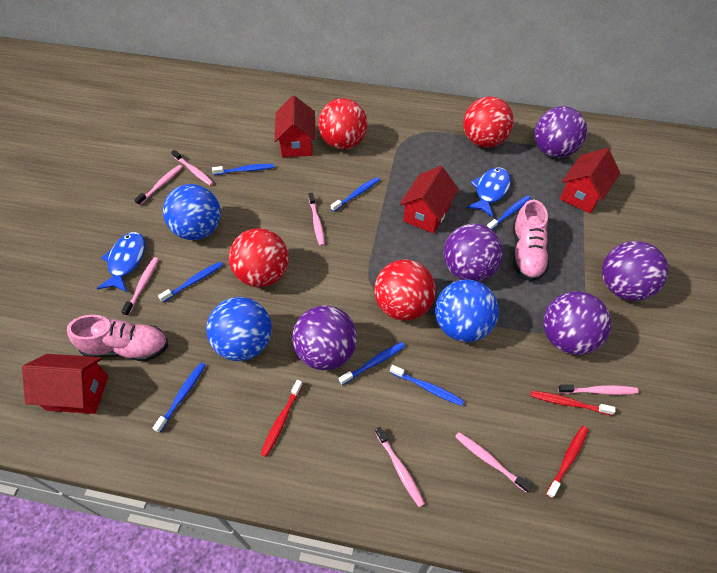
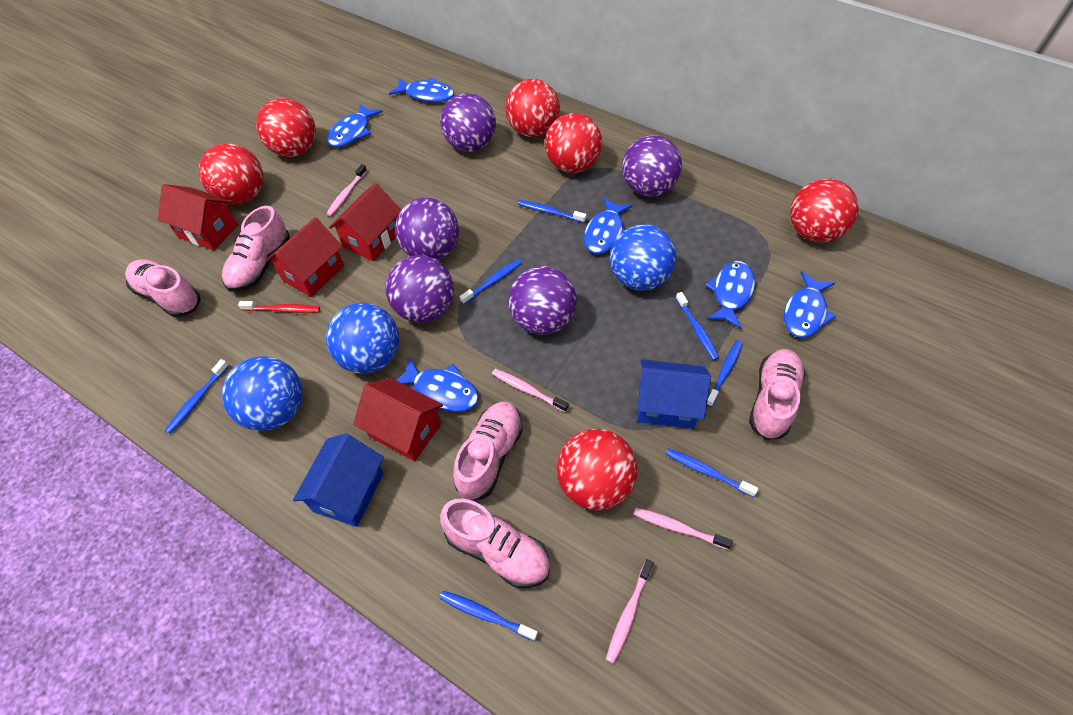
blue fish: 2 -> 6
blue house: 0 -> 2
pink shoe: 2 -> 5
pink toothbrush: 7 -> 4
red ball: 4 -> 6
red toothbrush: 3 -> 1

